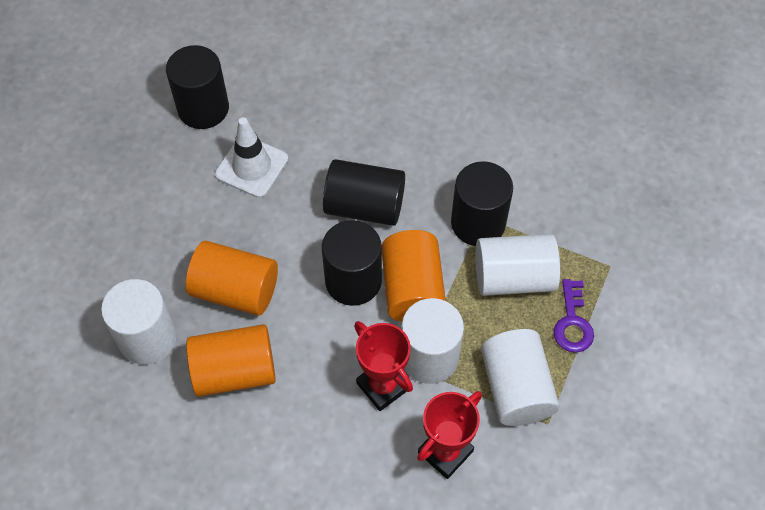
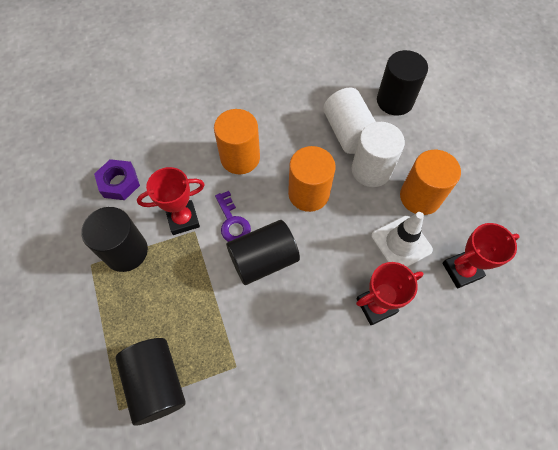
purple nut: 0 -> 1
red trophy: 2 -> 3
white cylinder: 4 -> 2

